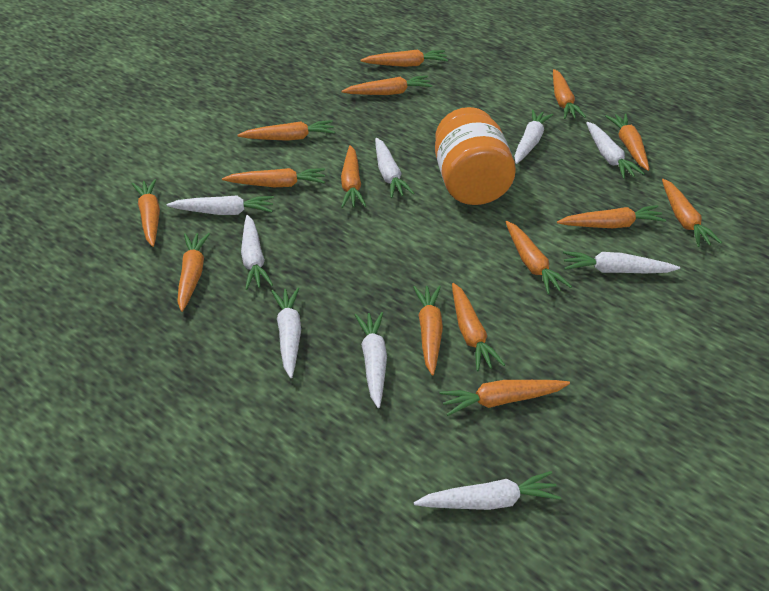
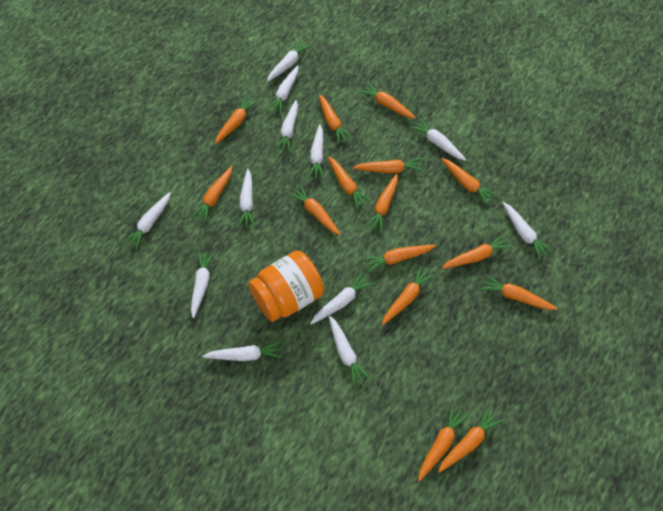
white carrot: 9 -> 12

